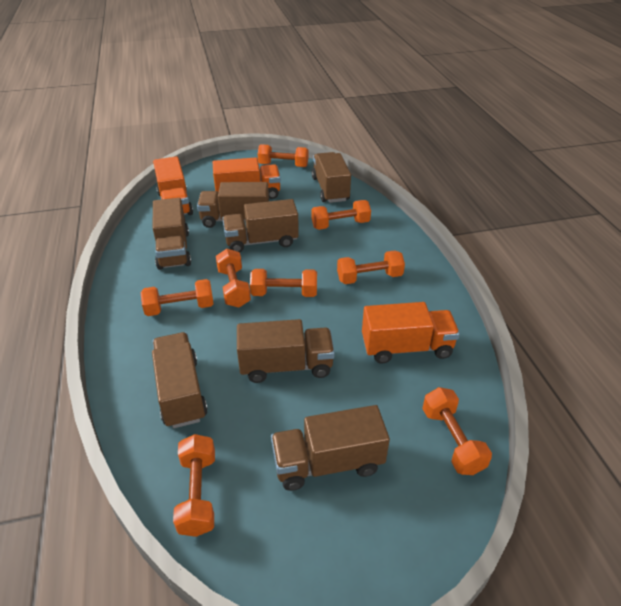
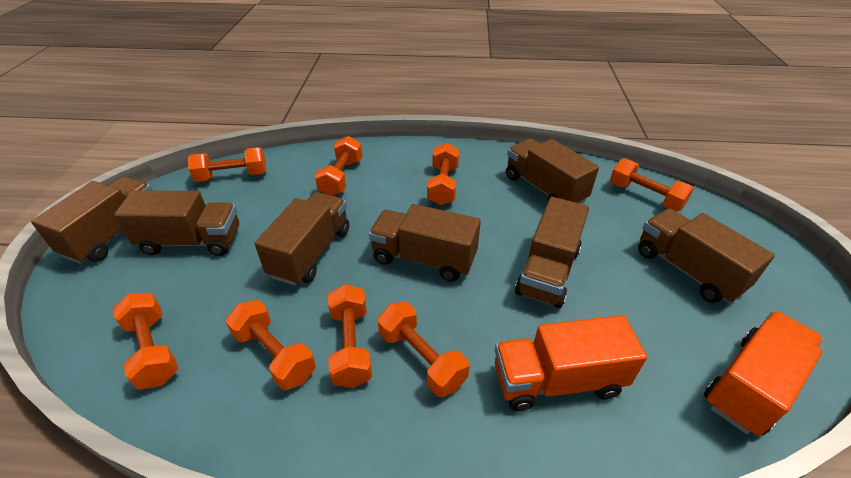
orange truck: 3 -> 2

